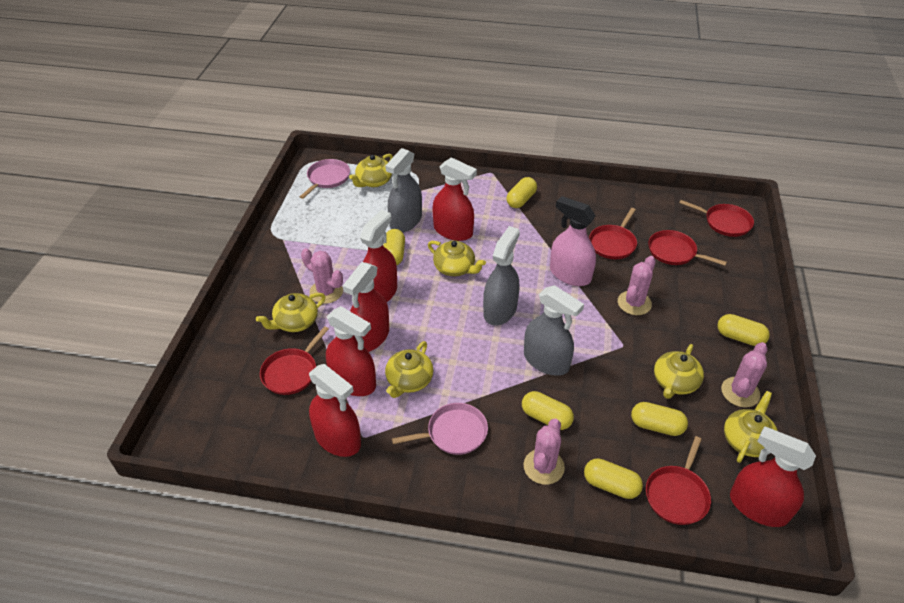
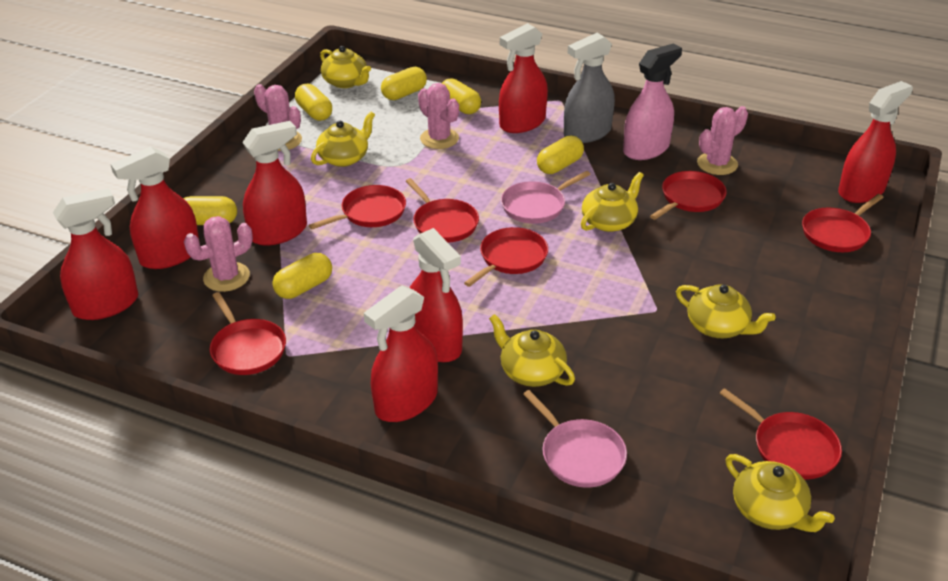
grey spray bottle: 3 -> 1
red pan: 5 -> 7
red spray bottle: 6 -> 7

